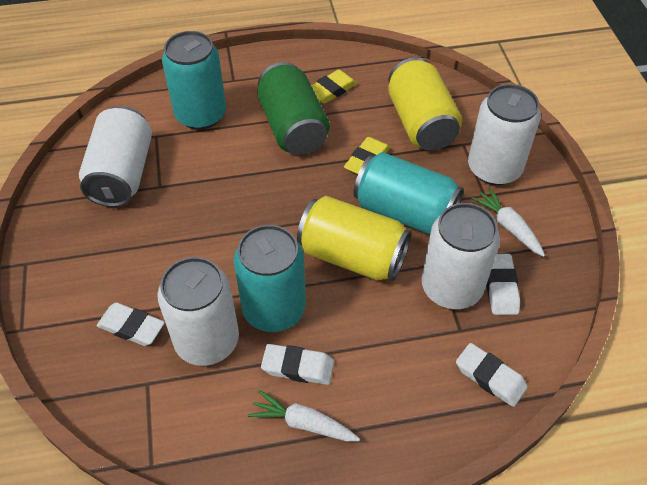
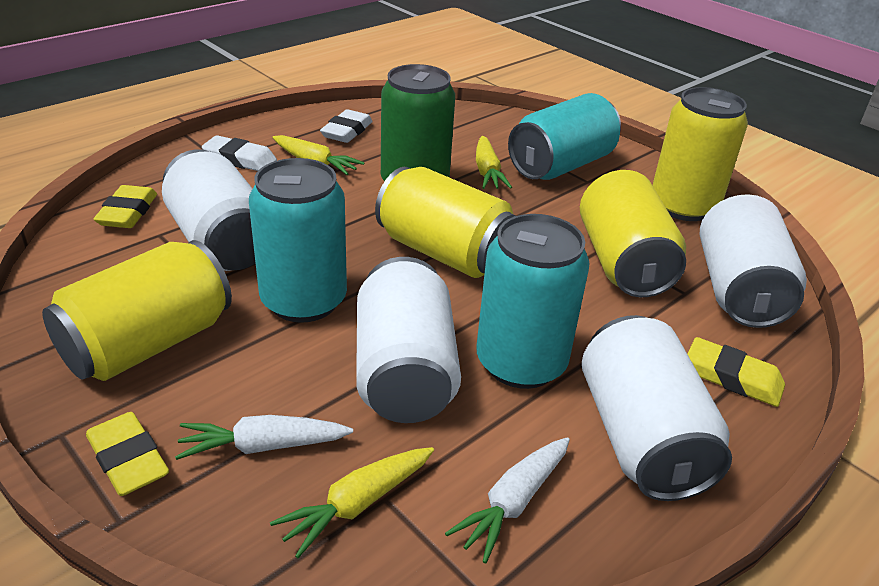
white eraser: 4 -> 2
yellow can: 2 -> 4
yellow carrot: 0 -> 3
yellow eraser: 2 -> 3

